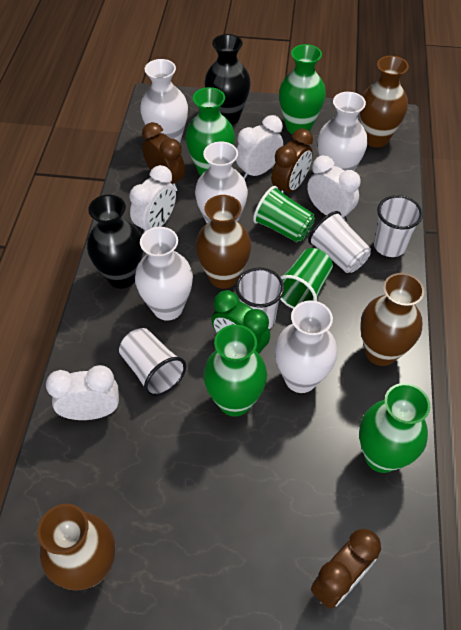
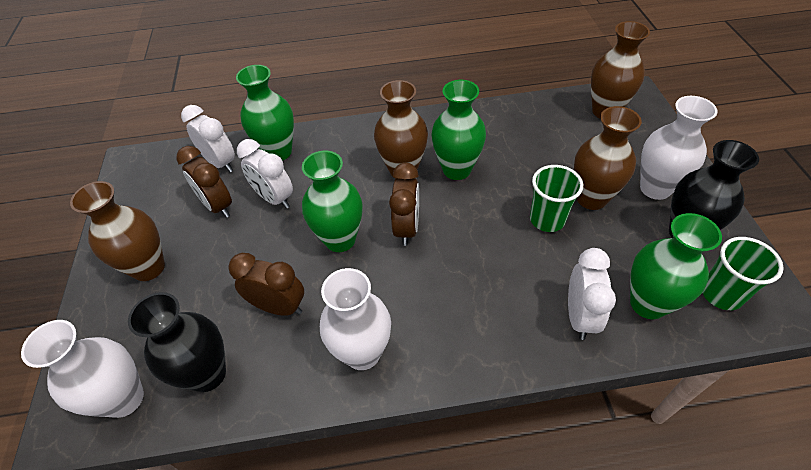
green clock: 1 -> 0
white clock: 4 -> 3
white cup: 4 -> 0
white vase: 5 -> 3

